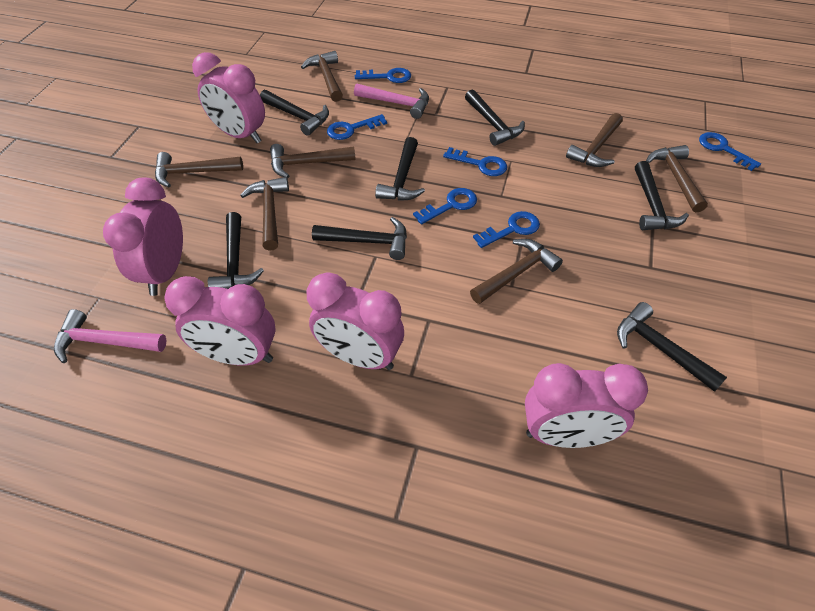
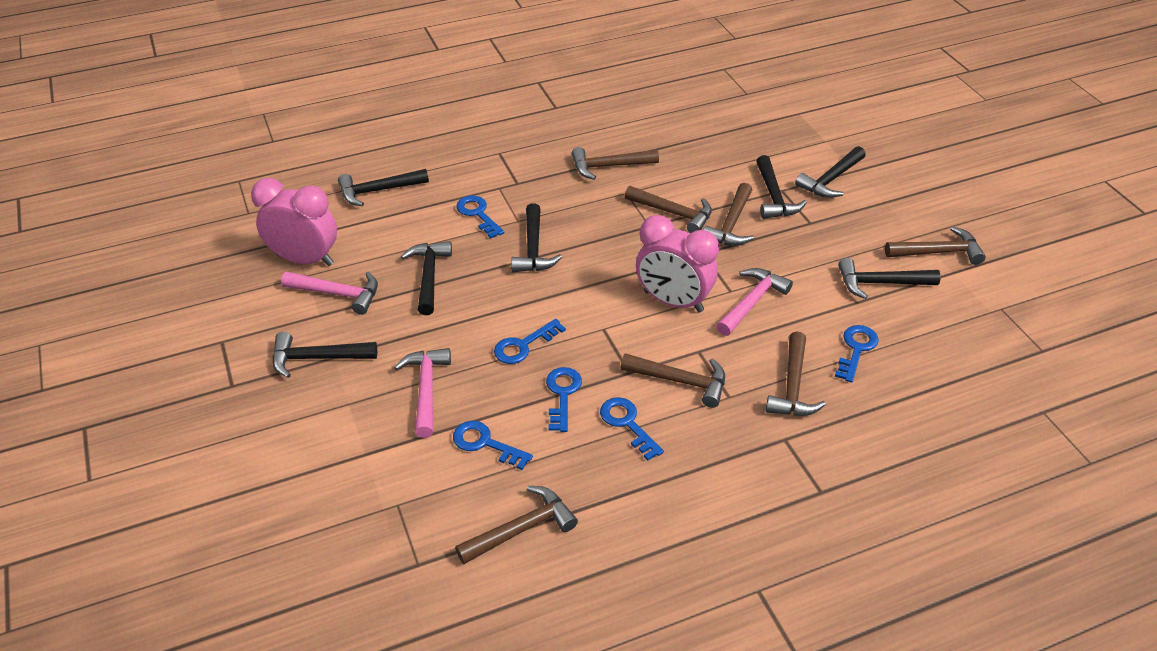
pink clock: 5 -> 2
pink hammer: 2 -> 3

